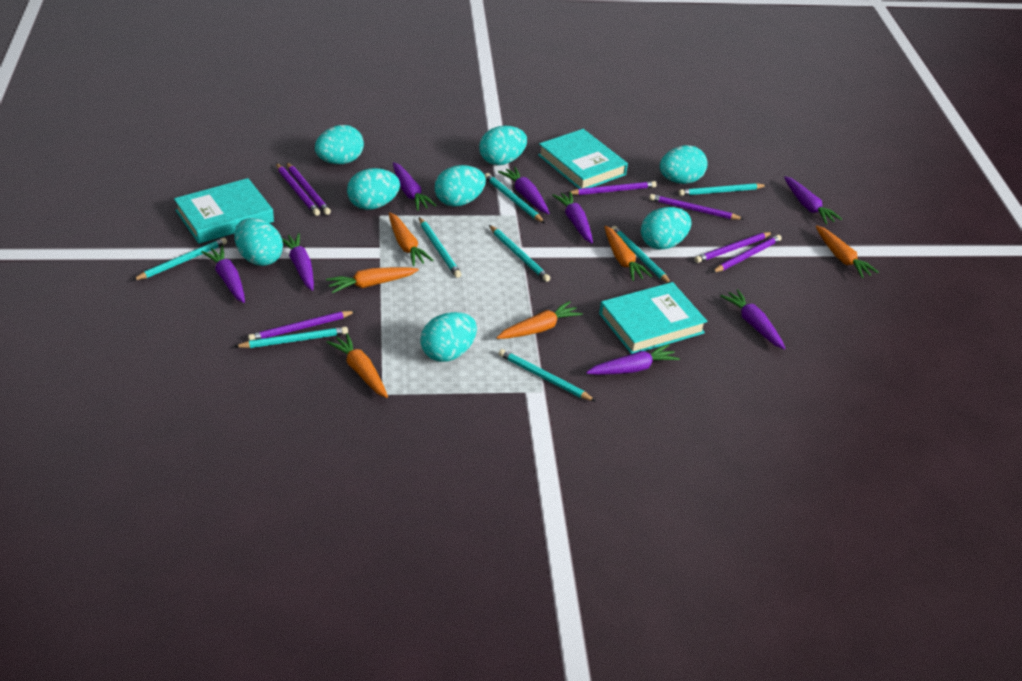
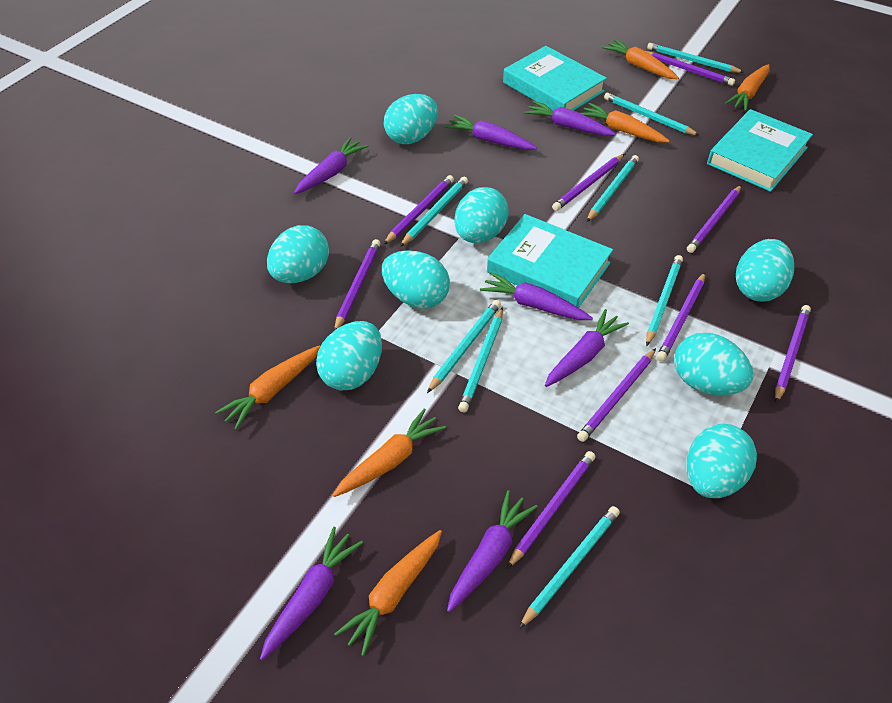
purple carrot: 8 -> 7
purple pencil: 7 -> 9

